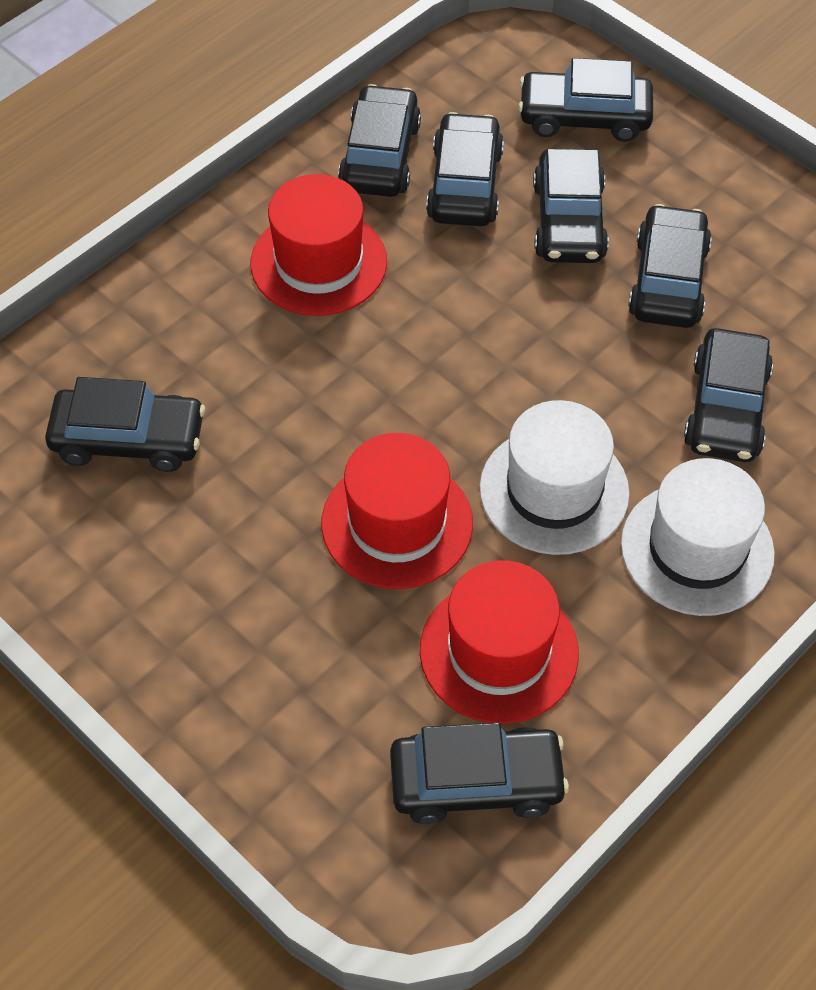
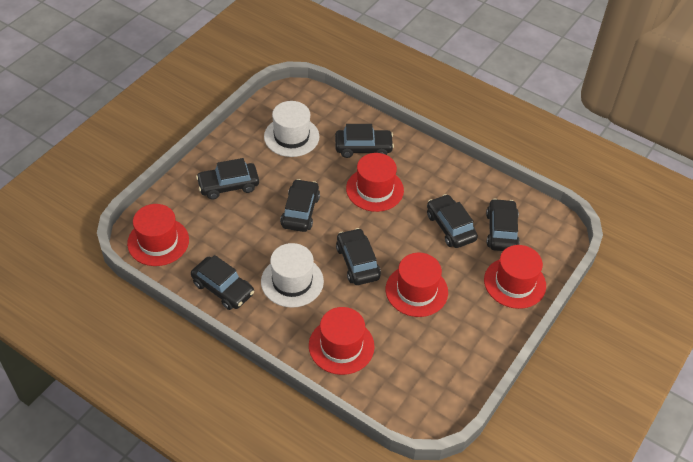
black car: 8 -> 7
red hat: 3 -> 5

